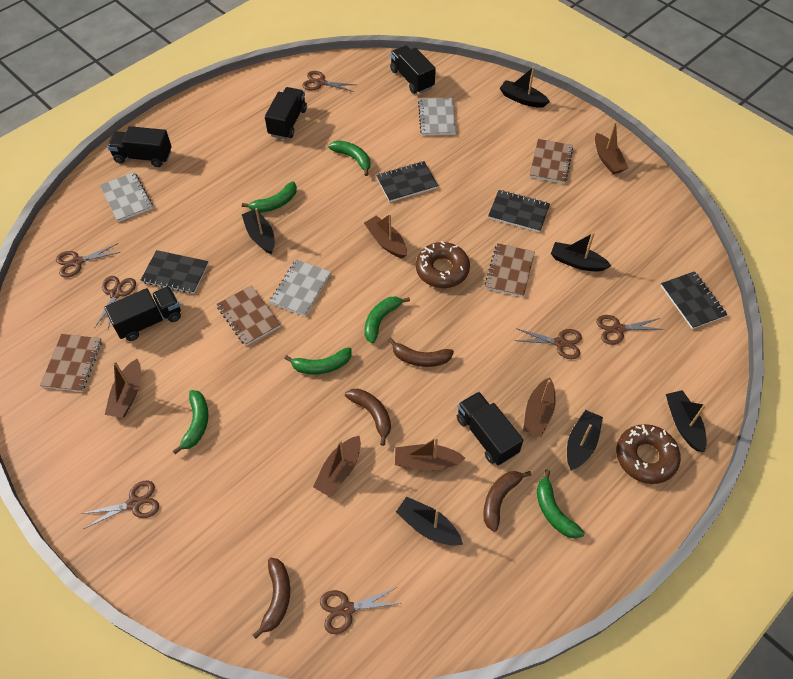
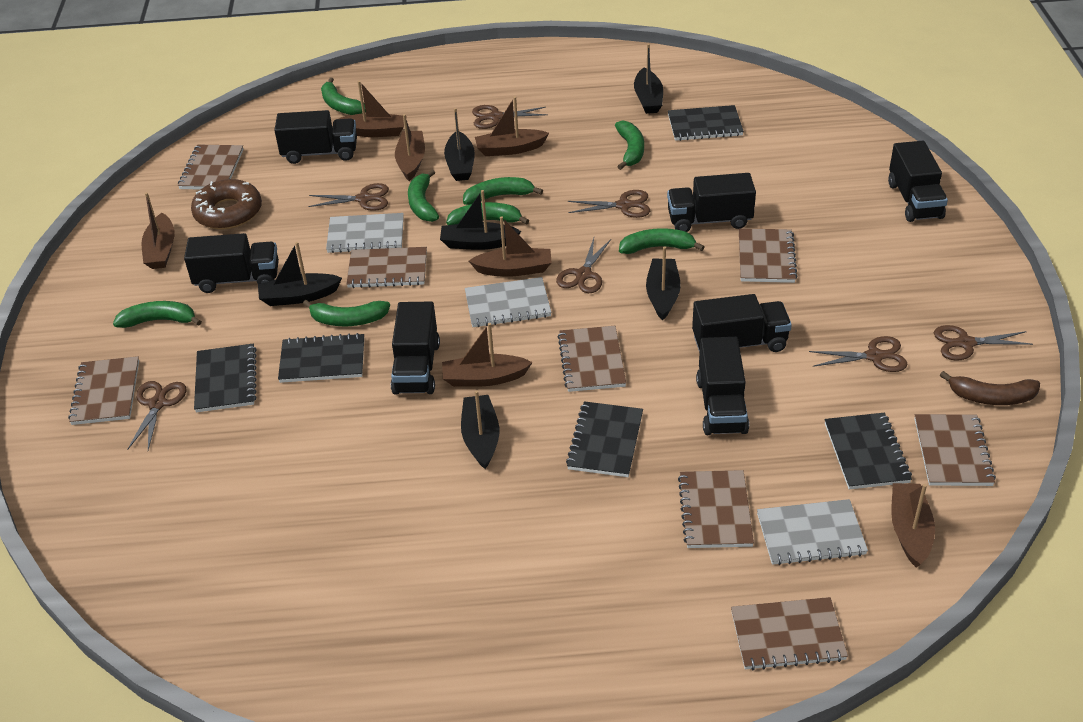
black notebook: 4 -> 5
black truck: 5 -> 7
brown banana: 4 -> 1
brown boat: 6 -> 7
brown donut: 2 -> 1
brown notebook: 4 -> 8
green banana: 6 -> 8

